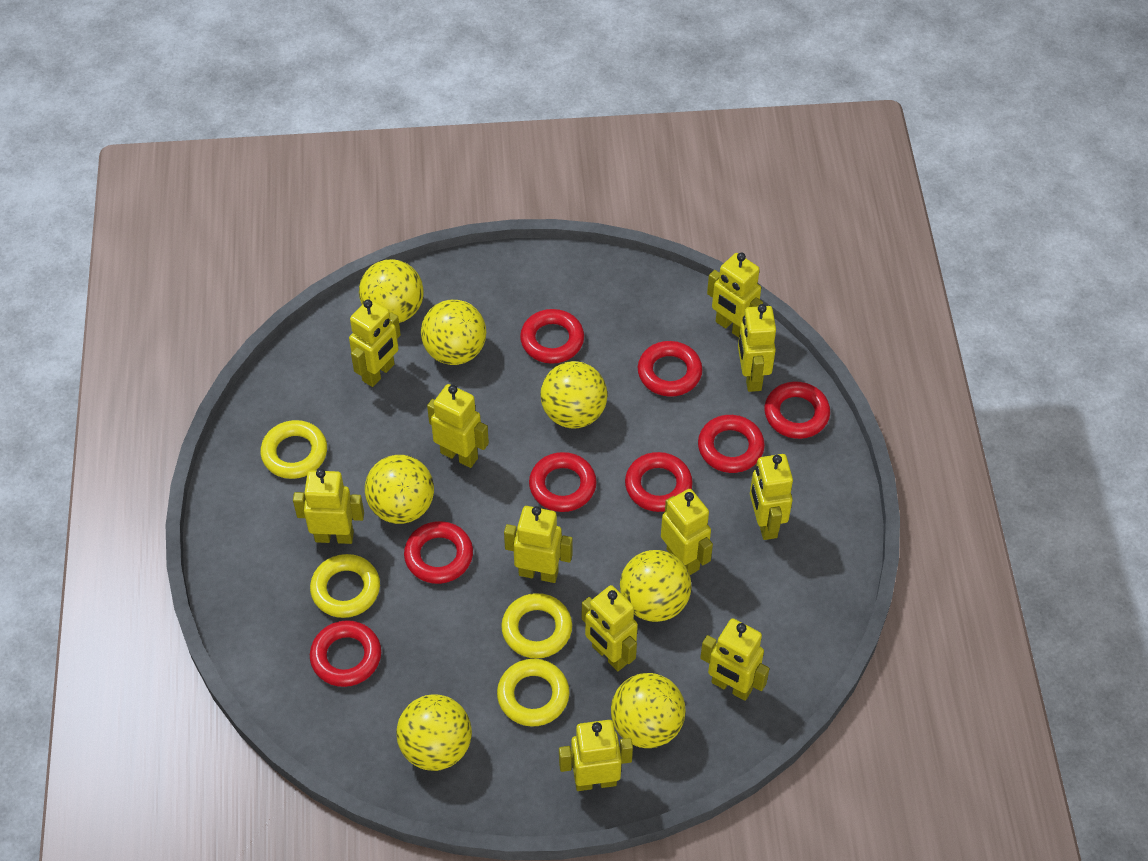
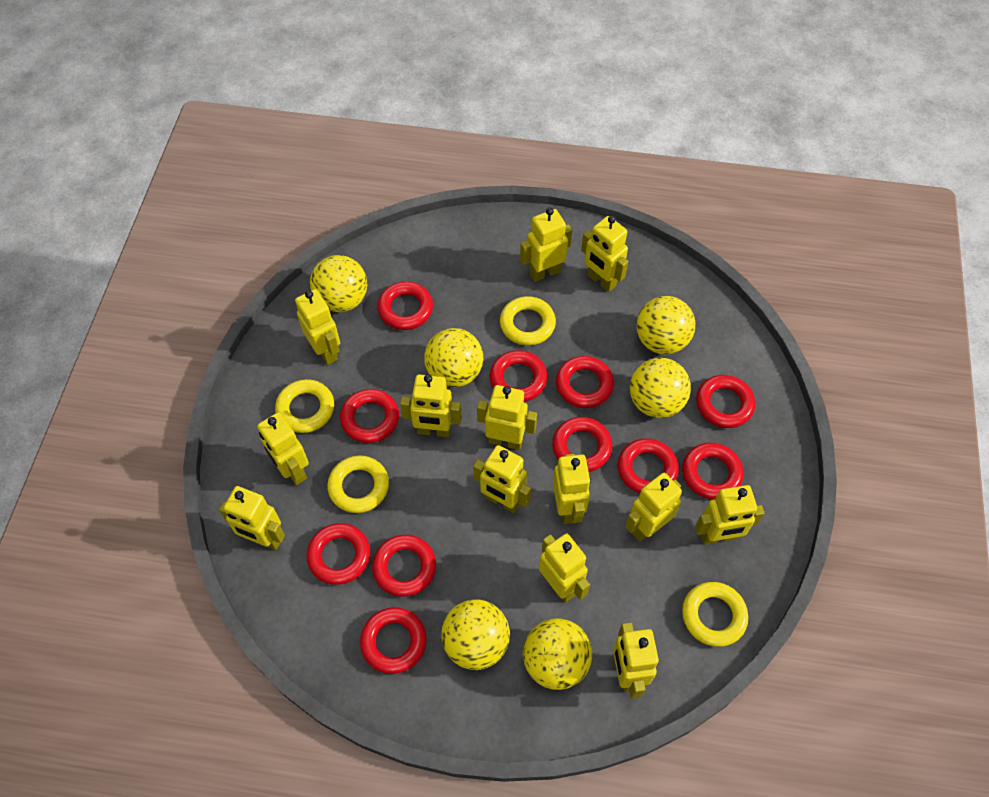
red ring: 8 -> 11
yellow ball: 7 -> 6
yellow robot: 11 -> 13

